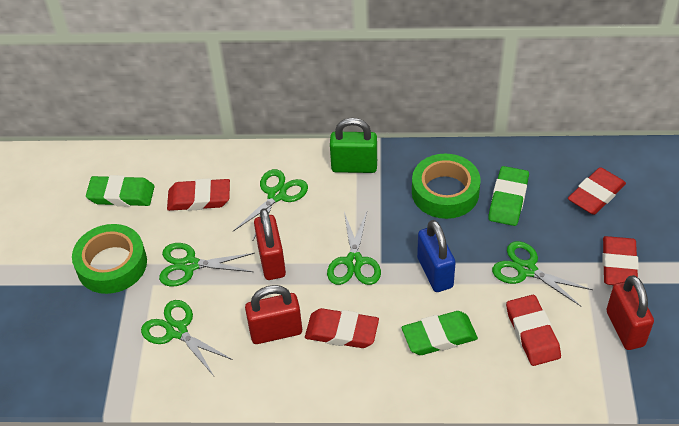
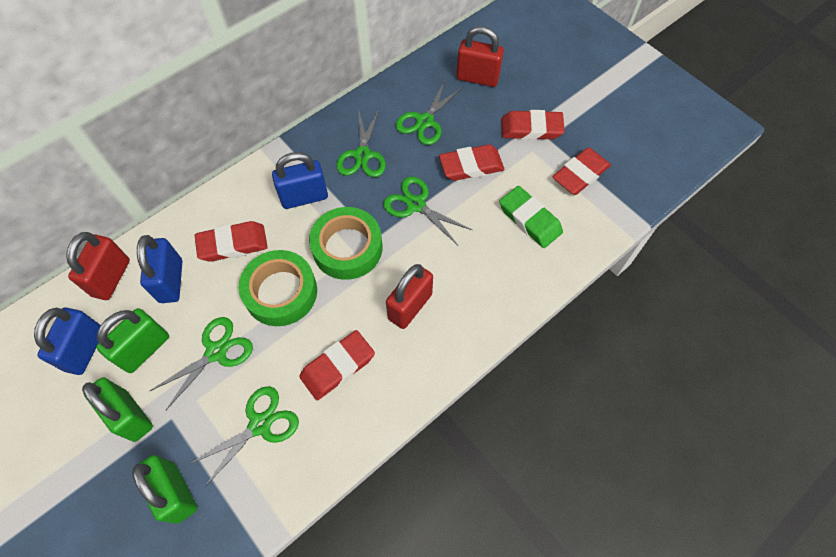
blue padlock: 1 -> 3
green eraser: 3 -> 1
green padlock: 1 -> 3

